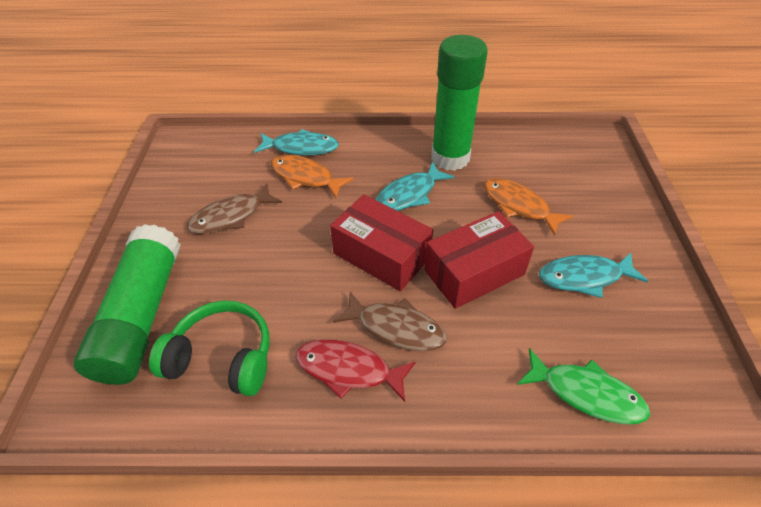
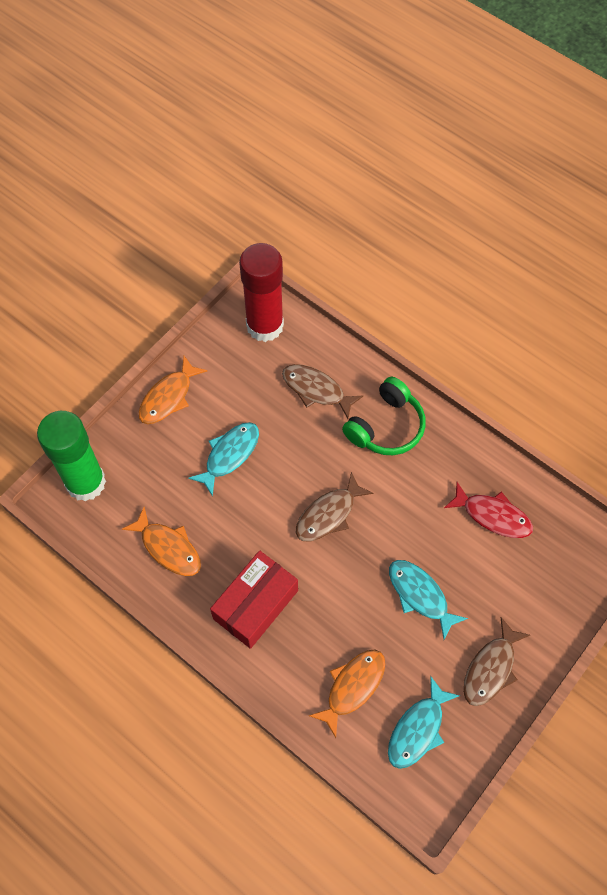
brown fish: 2 -> 3
green fish: 1 -> 0
green glue stick: 2 -> 1
orange fish: 2 -> 3
red box: 2 -> 1
red glue stick: 0 -> 1

